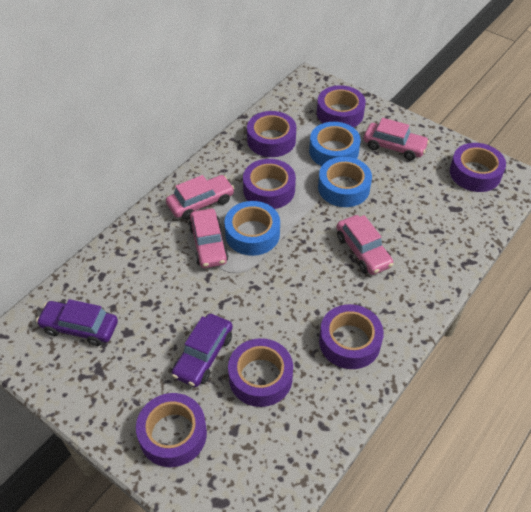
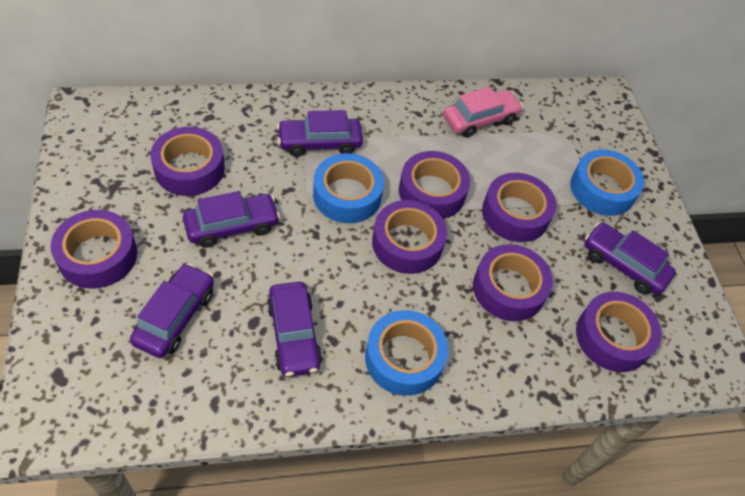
pink car: 4 -> 1
purple car: 2 -> 5

